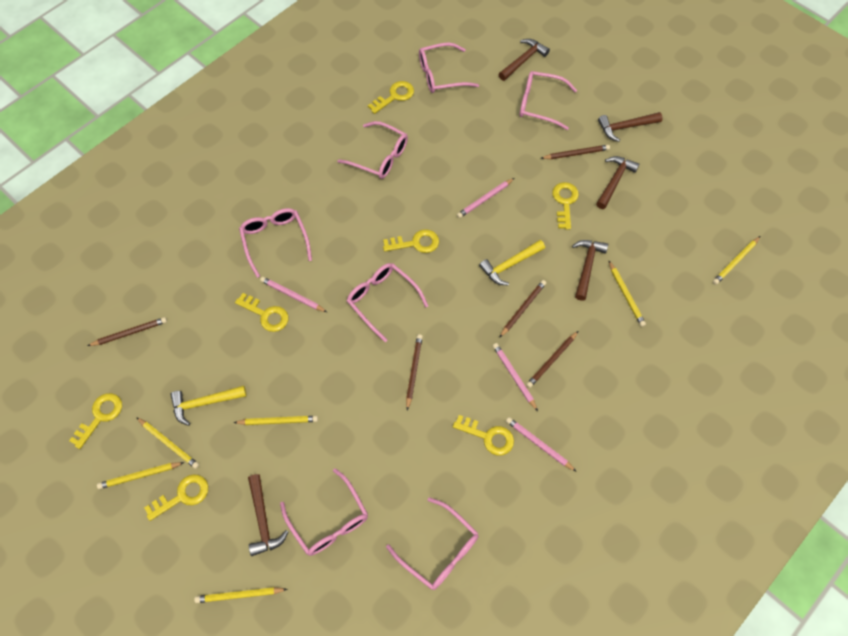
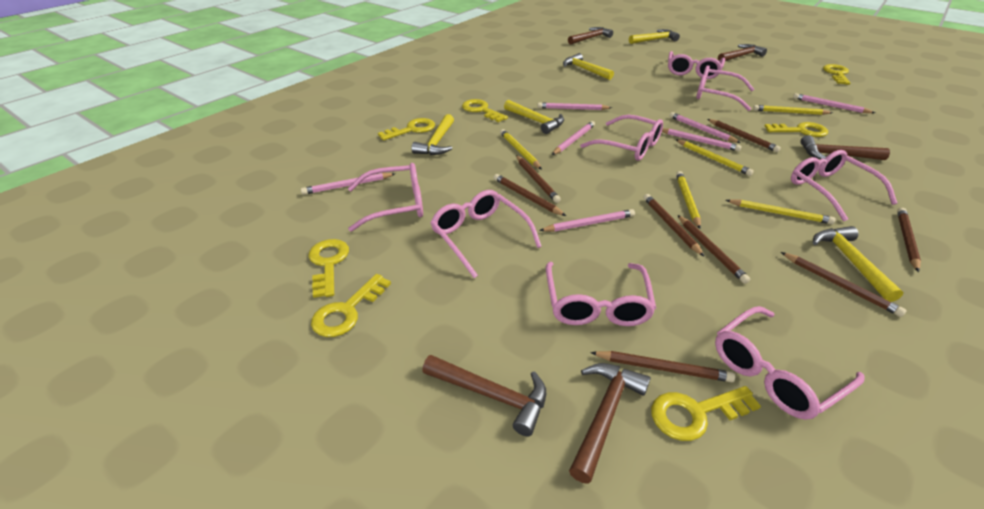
brown pencil: 5 -> 8
pink glasses: 7 -> 8
pink pencil: 4 -> 7
yellow hammer: 2 -> 5
yellow pencil: 6 -> 5

